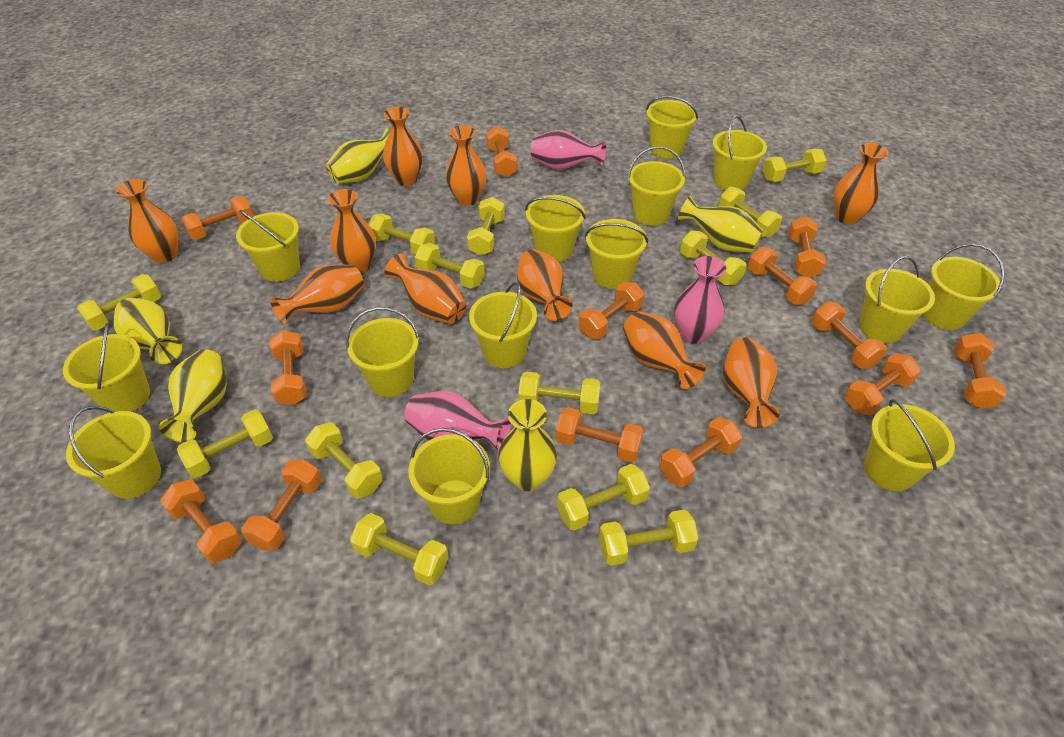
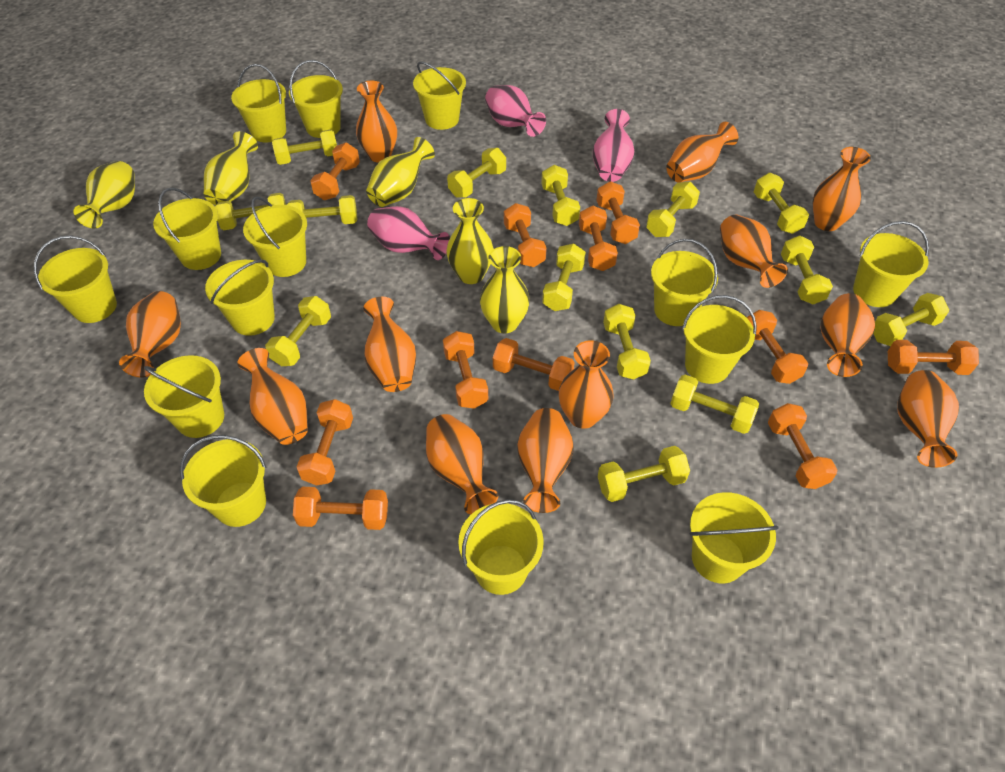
orange dumbbell: 13 -> 11
orange vase: 10 -> 12
yellow dumbbell: 13 -> 14

